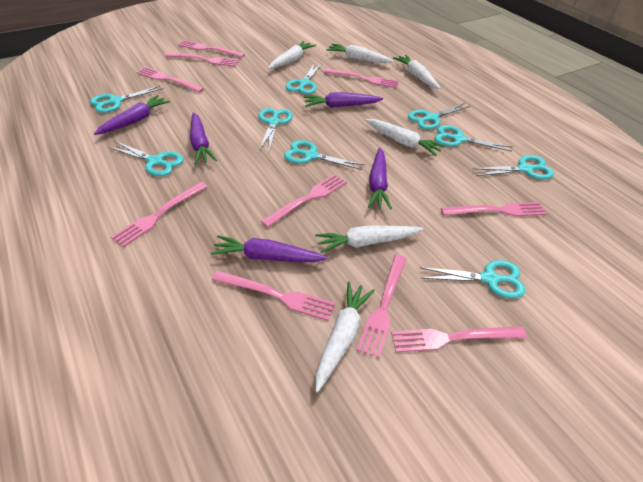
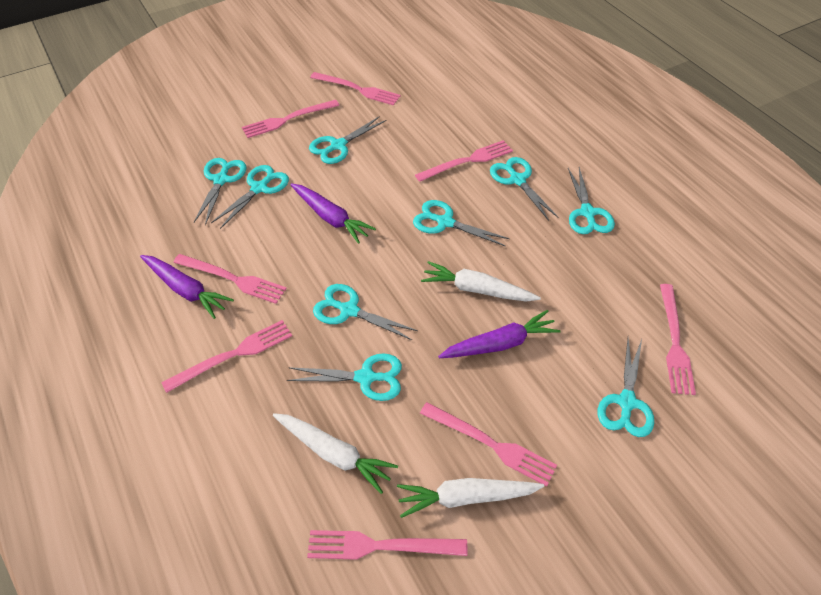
pink fork: 10 -> 8
purple carrot: 5 -> 3
white carrot: 6 -> 3

